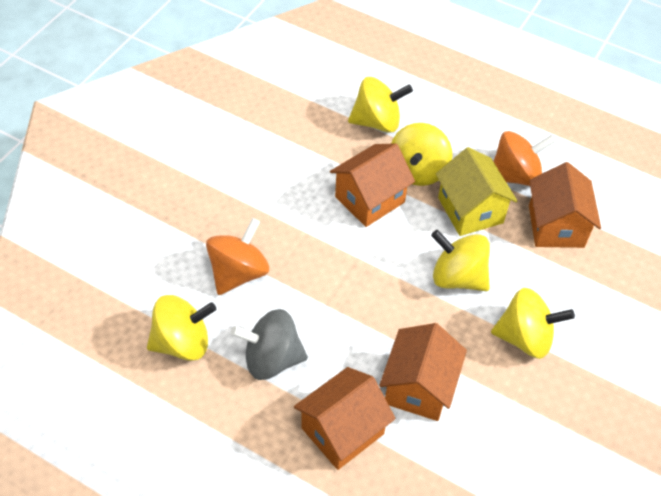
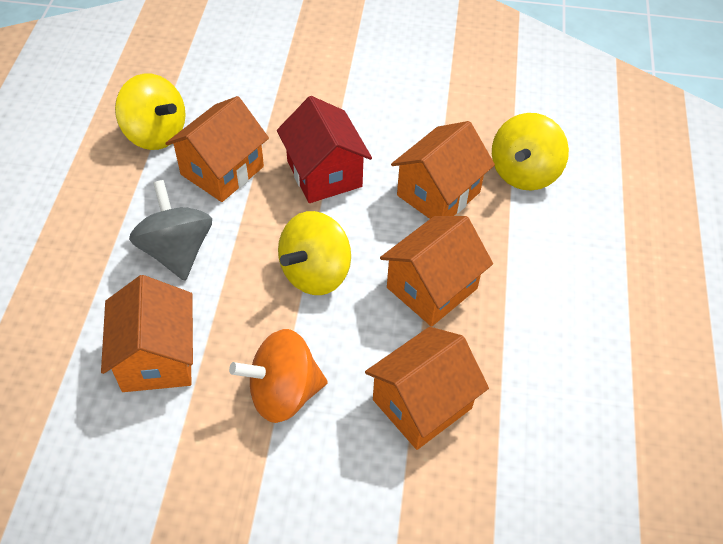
orange house: 4 -> 5
orange spinning top: 2 -> 1
red house: 0 -> 1
yellow house: 1 -> 0
yellow spinning top: 5 -> 3

